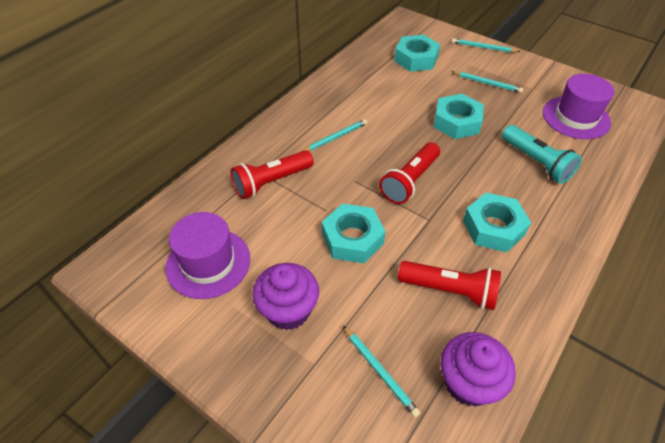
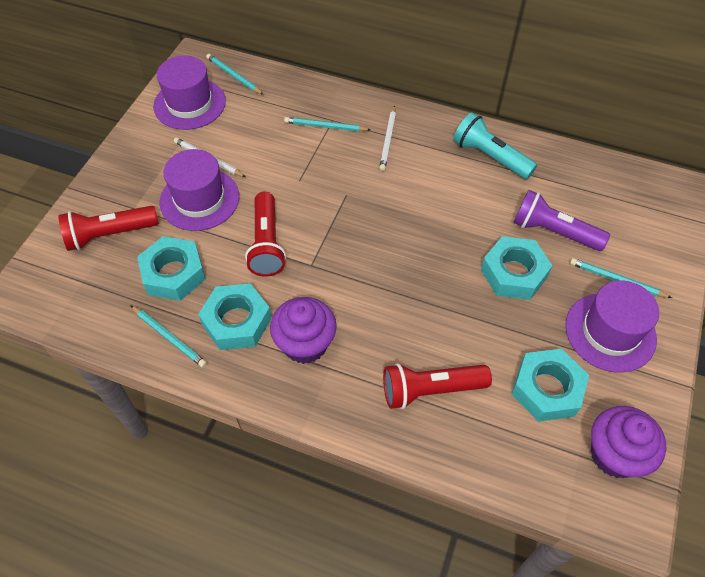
purple flashlight: 0 -> 1
purple hat: 2 -> 3
white pencil: 0 -> 2

